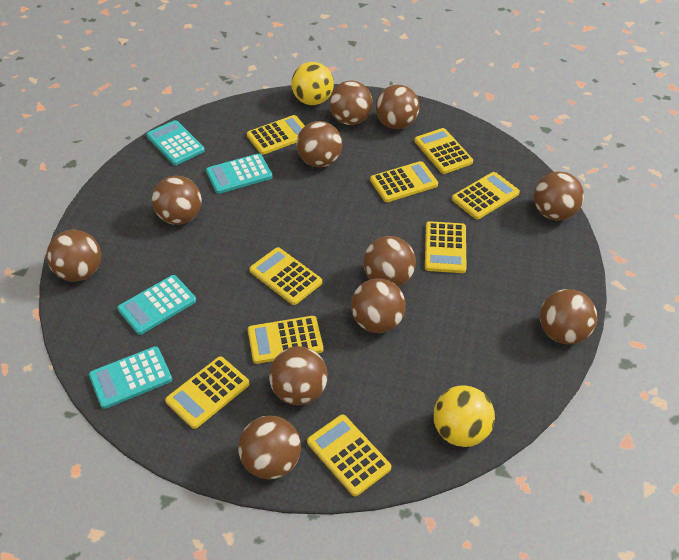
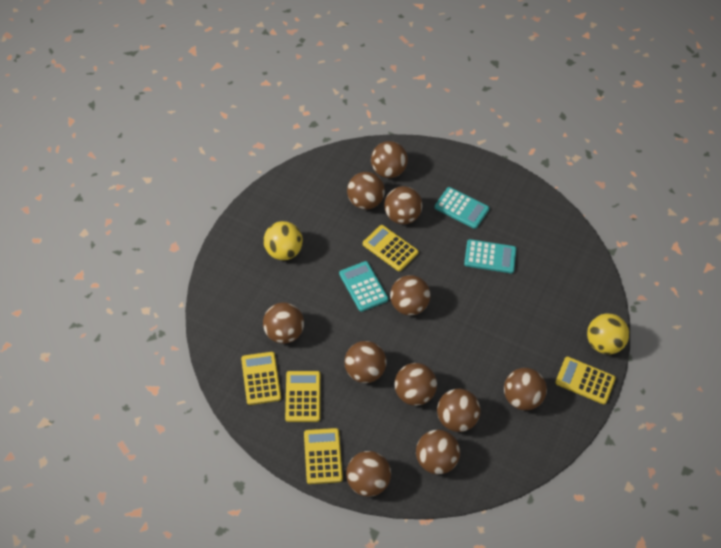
turquoise calculator: 4 -> 3
yellow calculator: 9 -> 5

